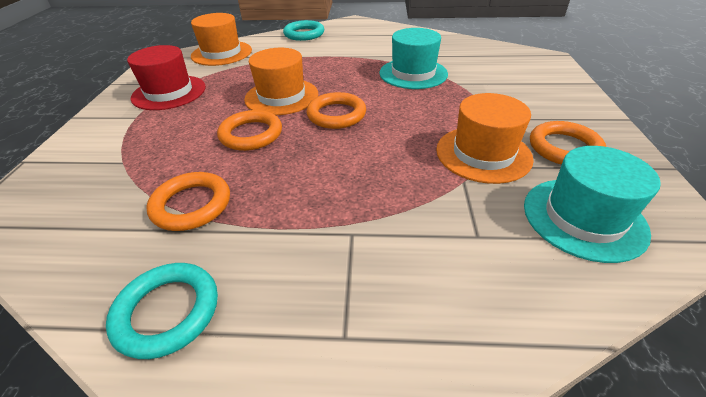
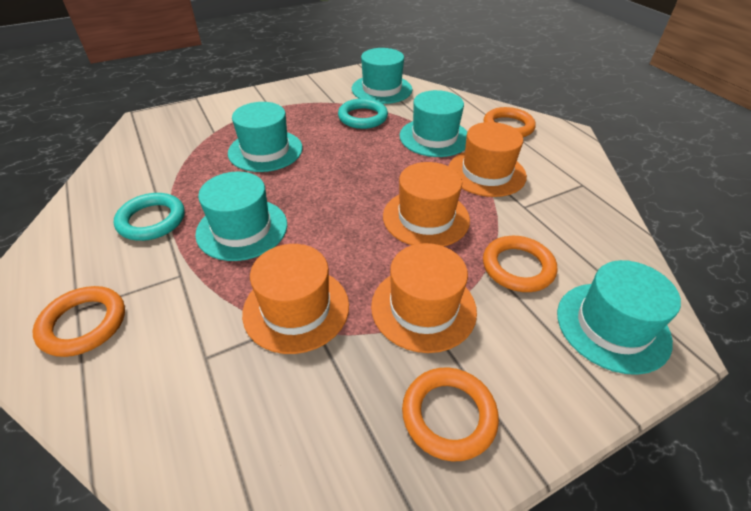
orange hat: 3 -> 4
red hat: 1 -> 0
turquoise hat: 2 -> 5

